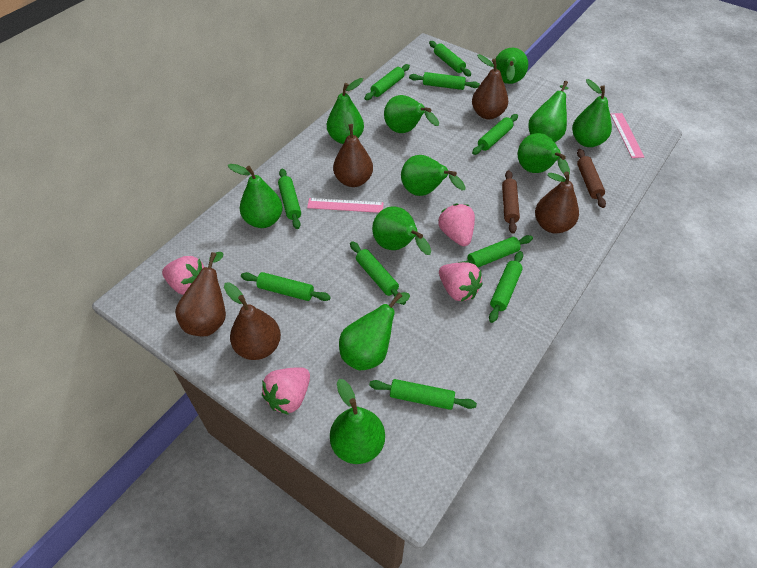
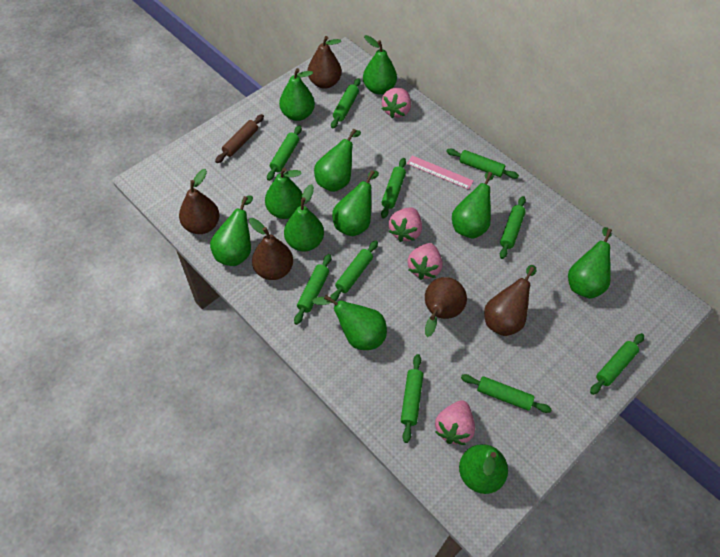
brown rolling pin: 2 -> 1
pink ruler: 2 -> 1

